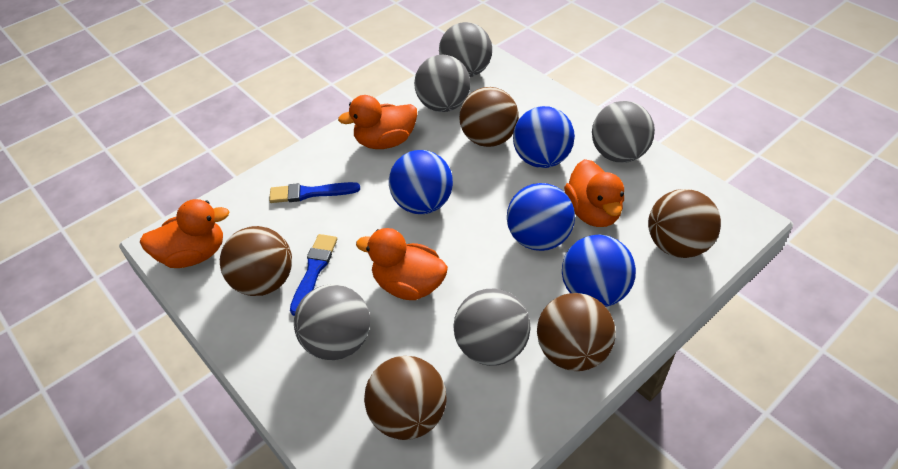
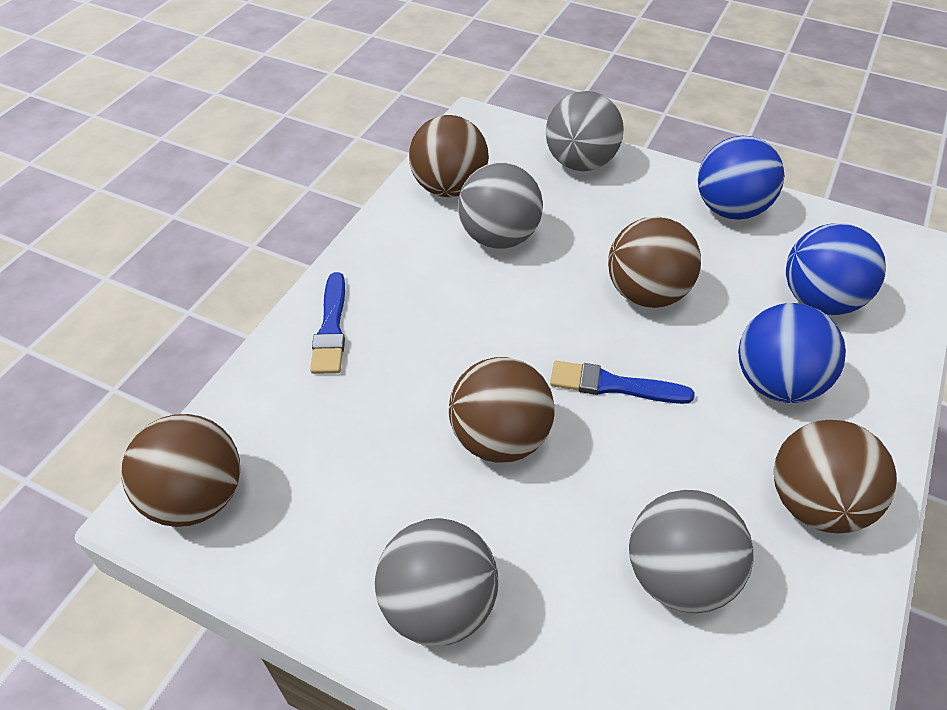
blue ball: 4 -> 3
grey ball: 5 -> 4
orange duck: 4 -> 0

